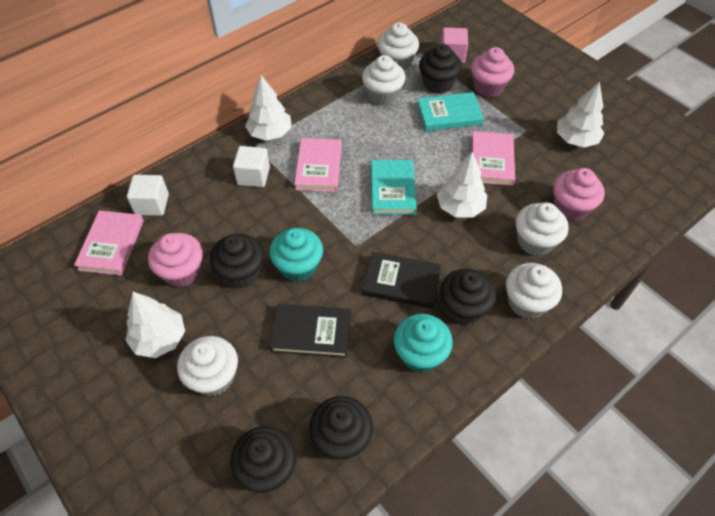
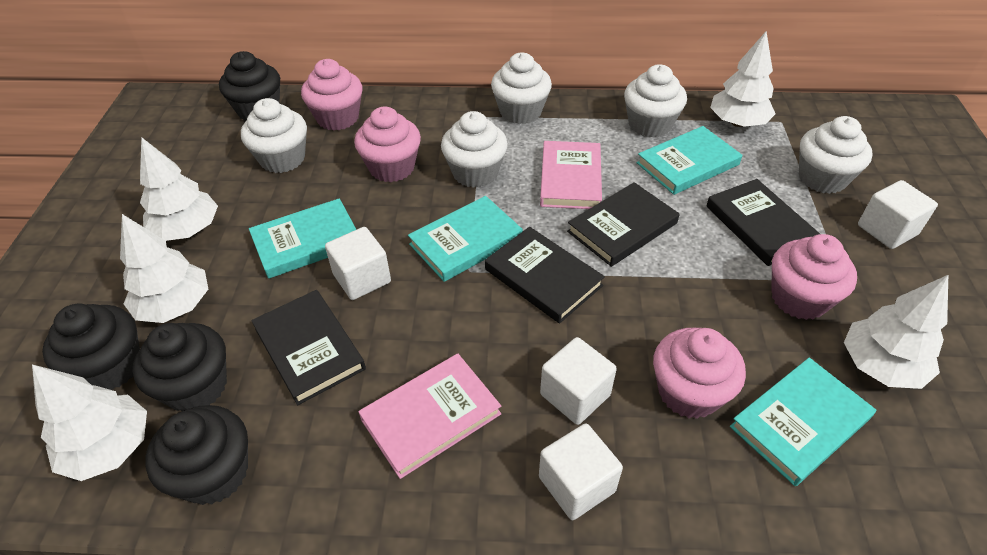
black book: 2 -> 4
black cupcake: 5 -> 4
pink book: 3 -> 2
pink cube: 1 -> 0
pink cupcake: 3 -> 4
turquoise book: 2 -> 4
turquoise cupcake: 2 -> 0
white cube: 2 -> 4
white tree: 4 -> 5

